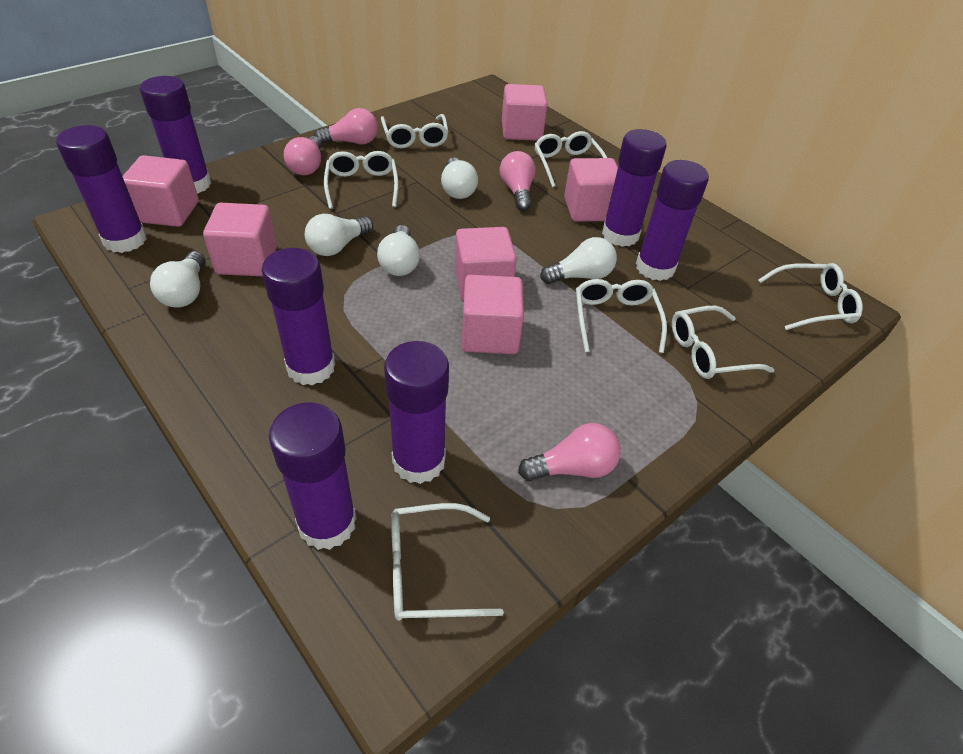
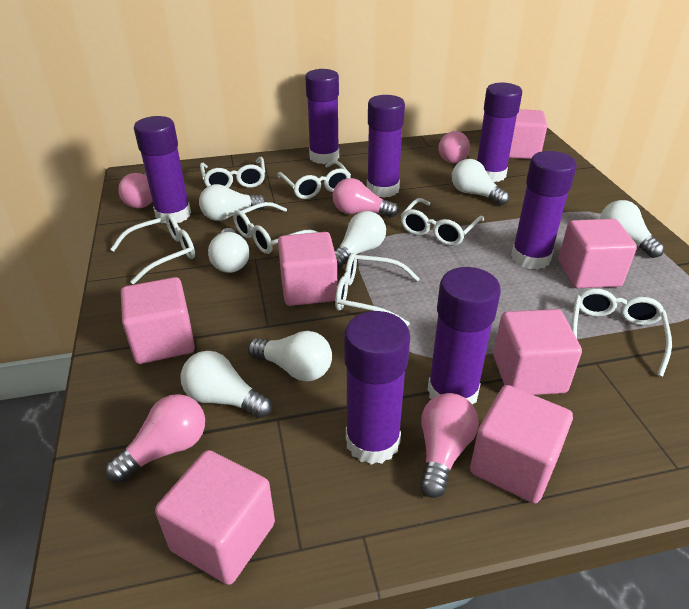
pink cube: 6 -> 7
pink light bulb: 4 -> 5
white light bulb: 5 -> 7

